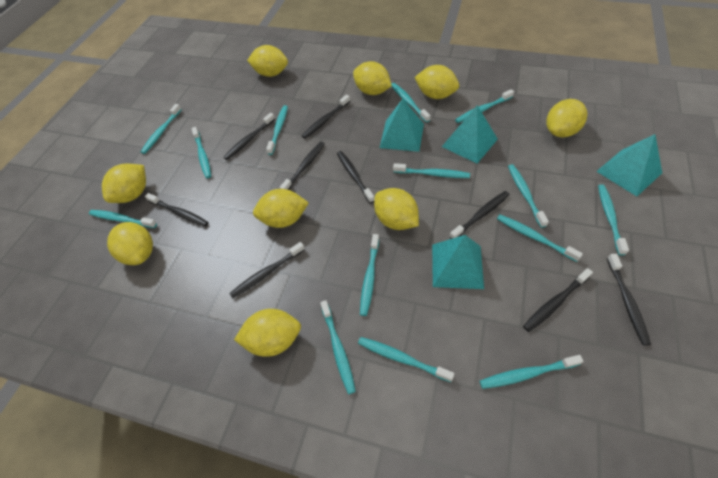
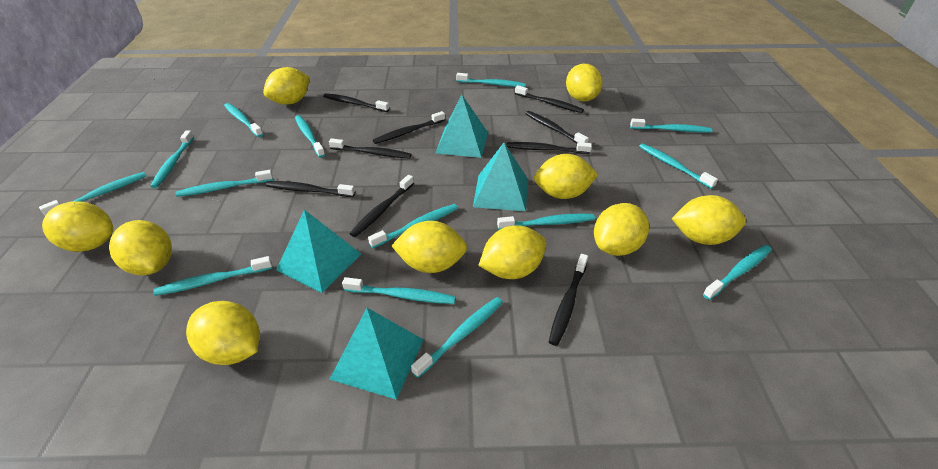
yellow lemon: 9 -> 10

